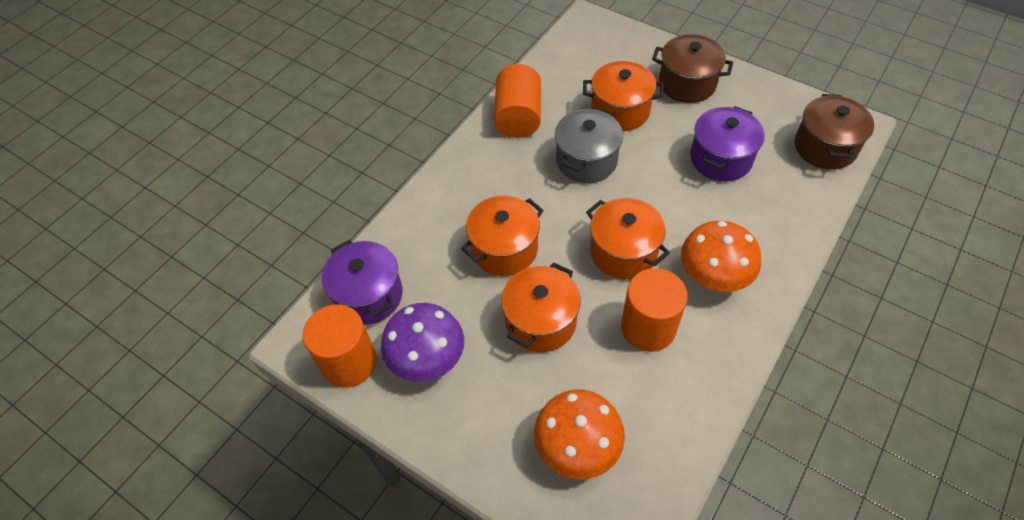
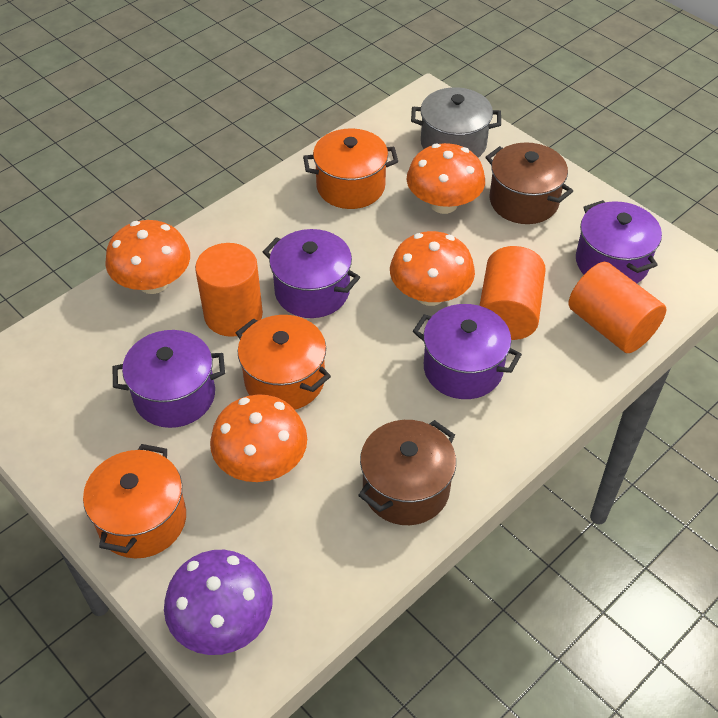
orange mushroom: 2 -> 4
orange pot: 4 -> 3
purple pot: 2 -> 4

